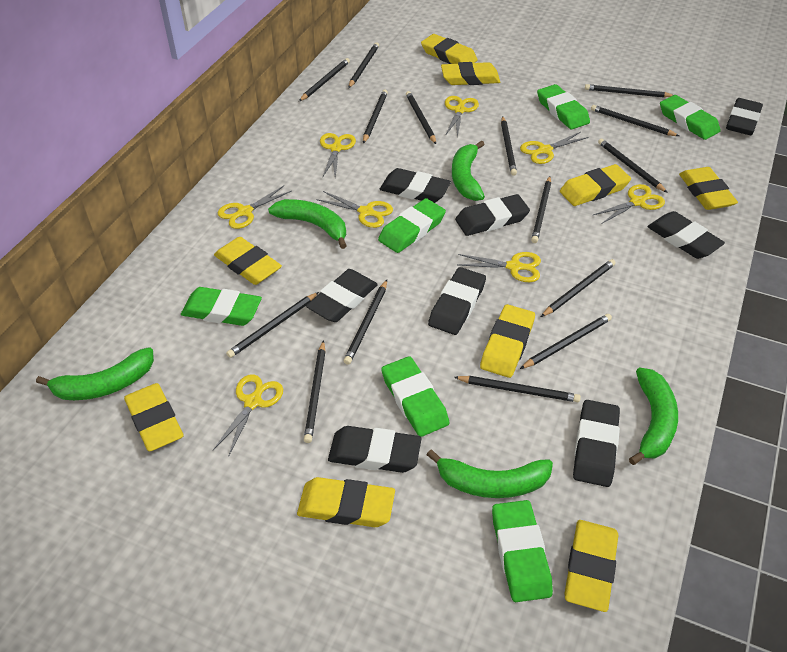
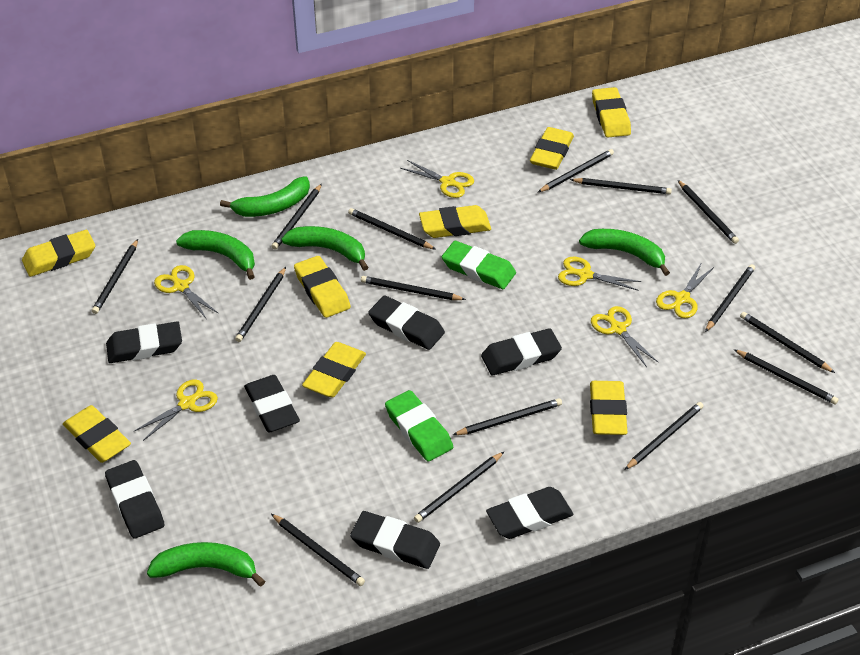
black eraser: 8 -> 7
green eraser: 6 -> 2
yellow eraser: 9 -> 8
yellow scissors: 8 -> 6

